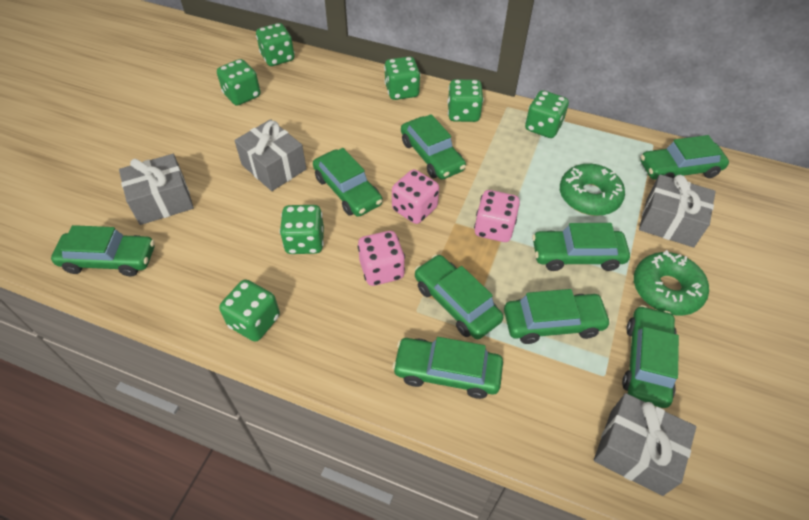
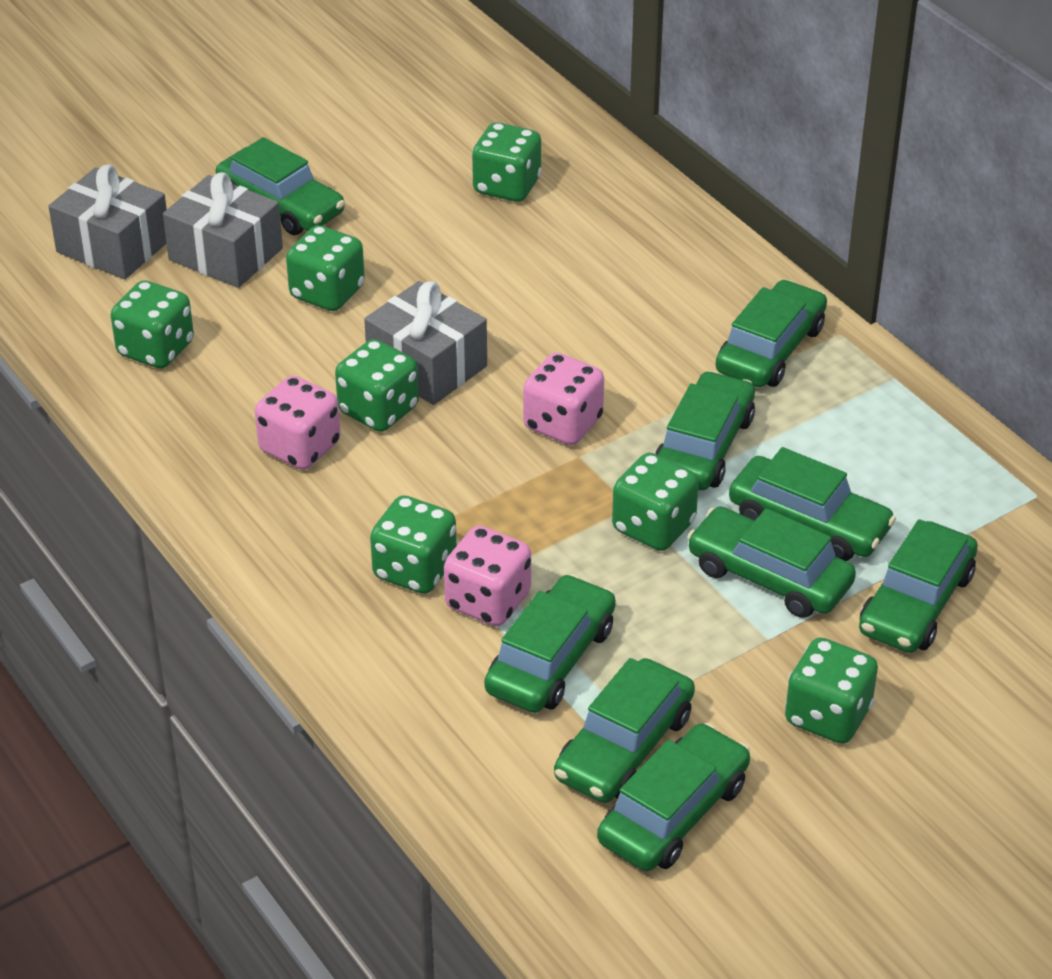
green donut: 2 -> 0
grey gift: 4 -> 3

